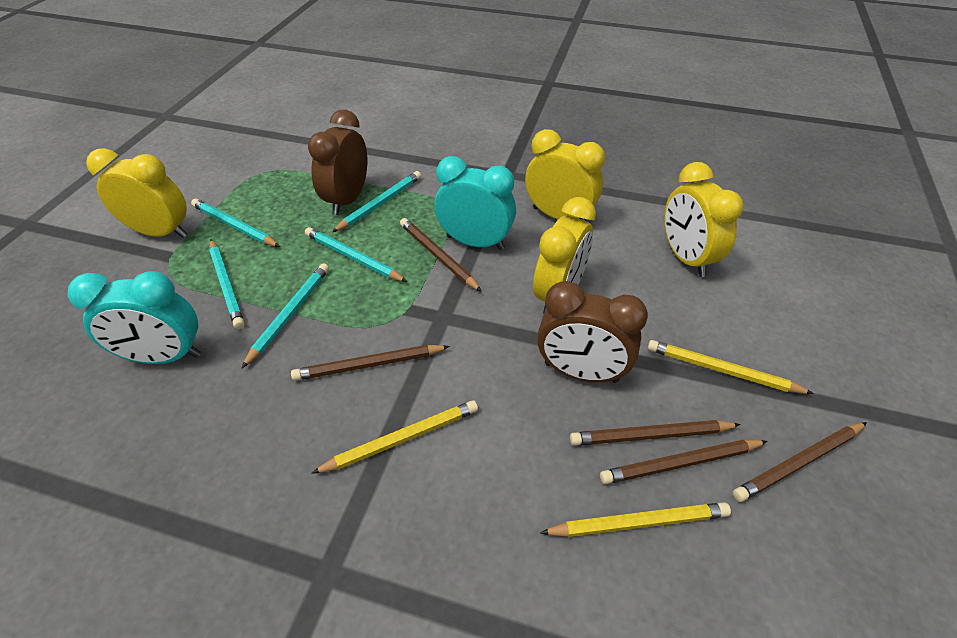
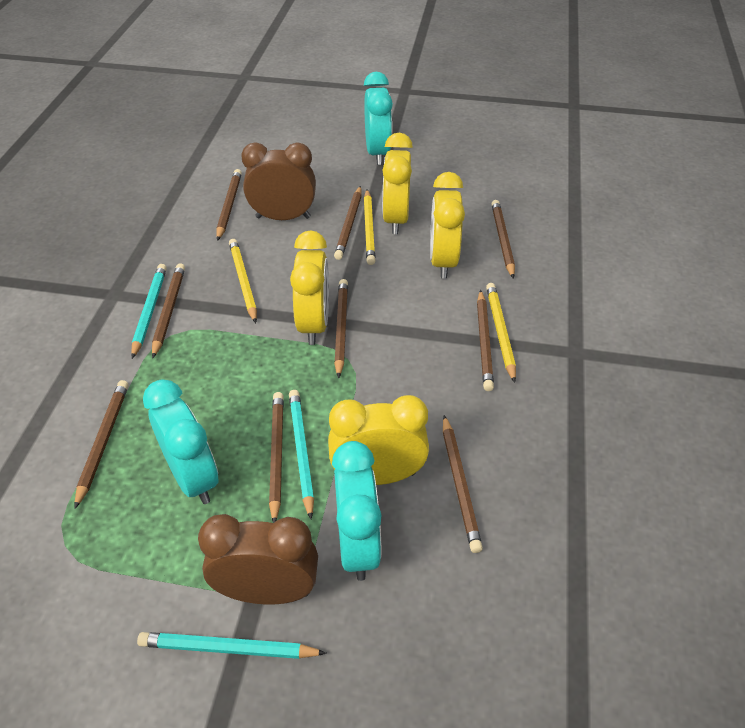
brown pencil: 5 -> 9
turquoise clock: 2 -> 3
turquoise pencil: 5 -> 3

